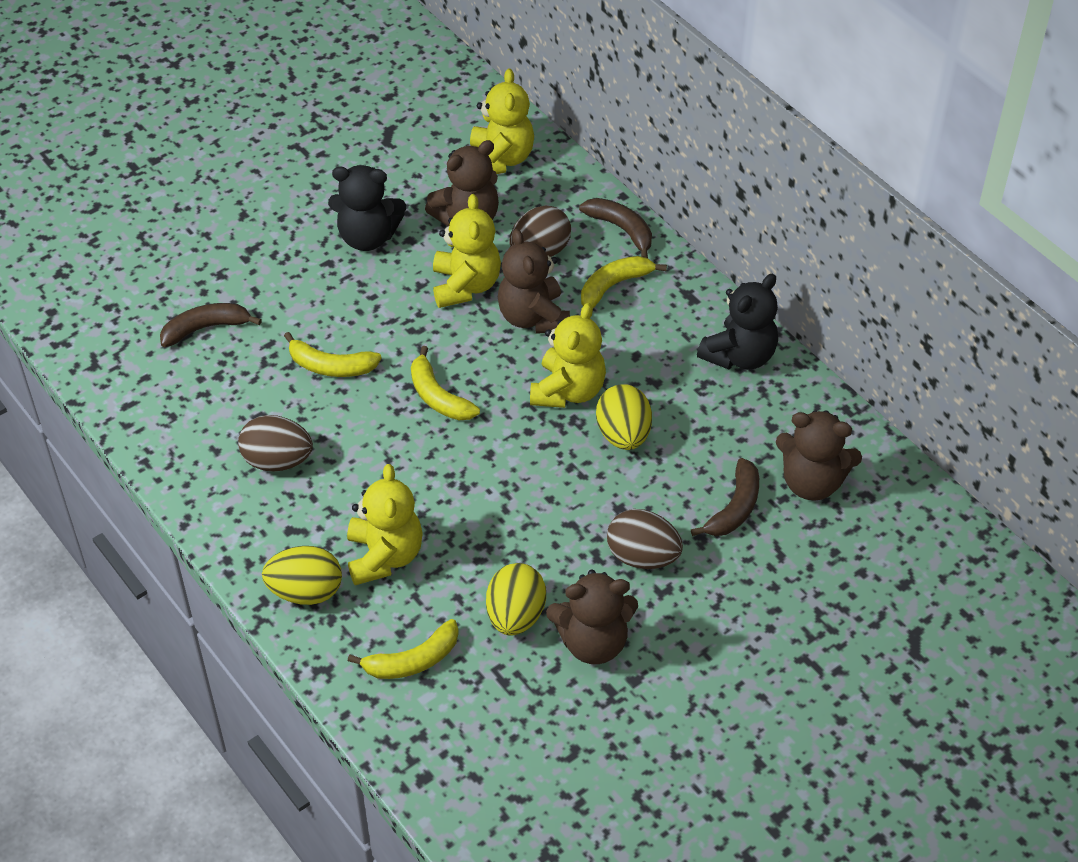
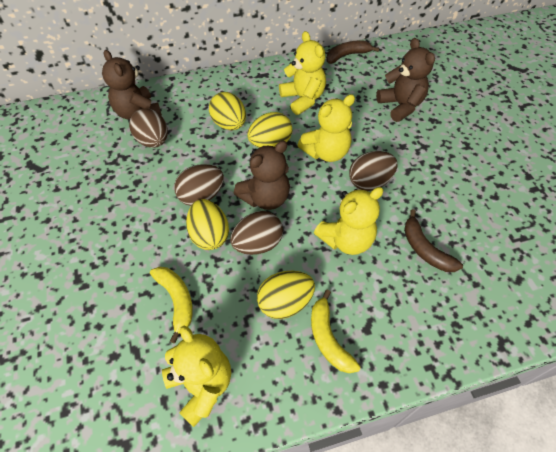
black teddy bear: 2 -> 0
brown banana: 3 -> 2
brown egg: 3 -> 4
brown teddy bear: 4 -> 3
yellow banana: 4 -> 2
yellow egg: 3 -> 4

